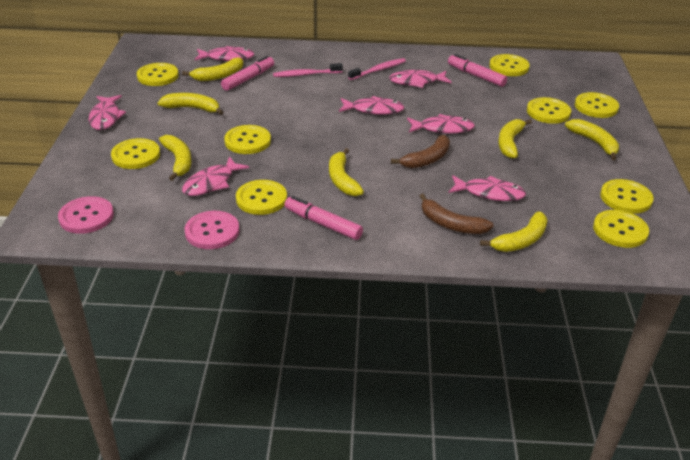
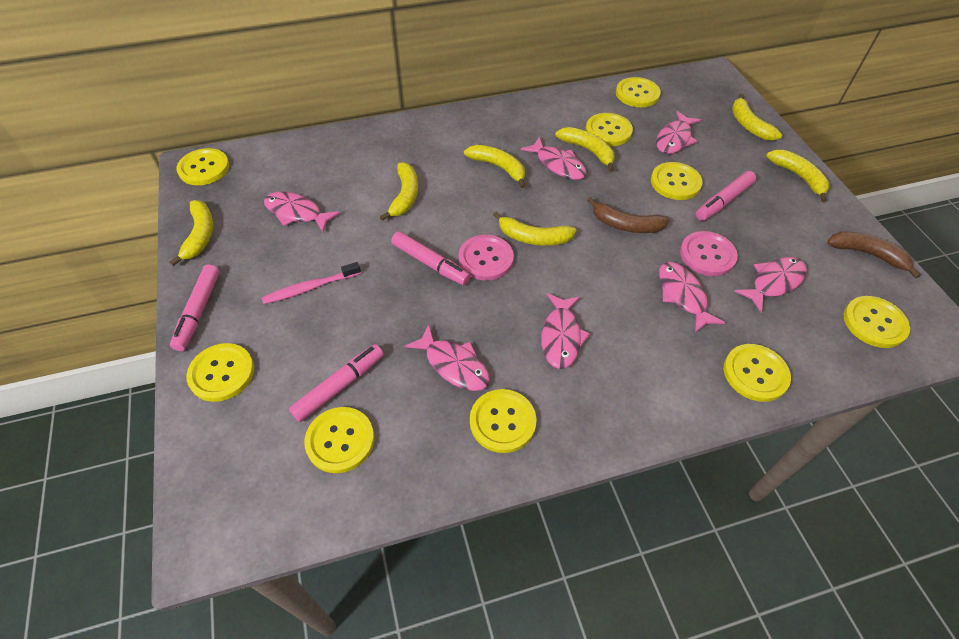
pink marker: 3 -> 4
pink toothbrush: 2 -> 1

